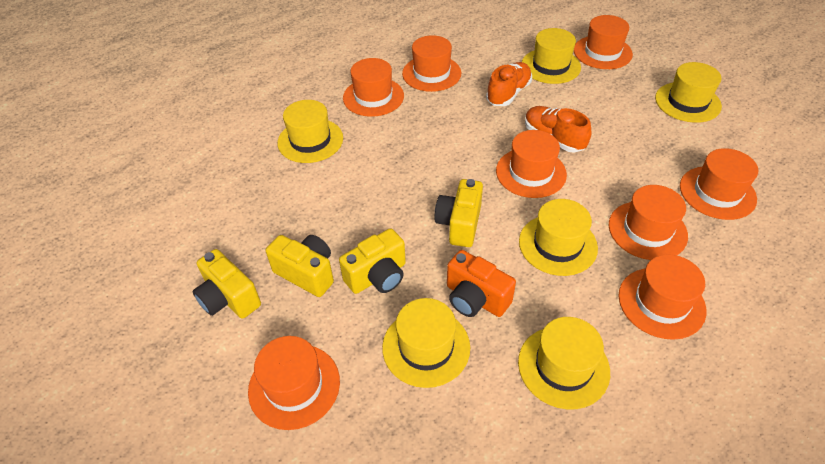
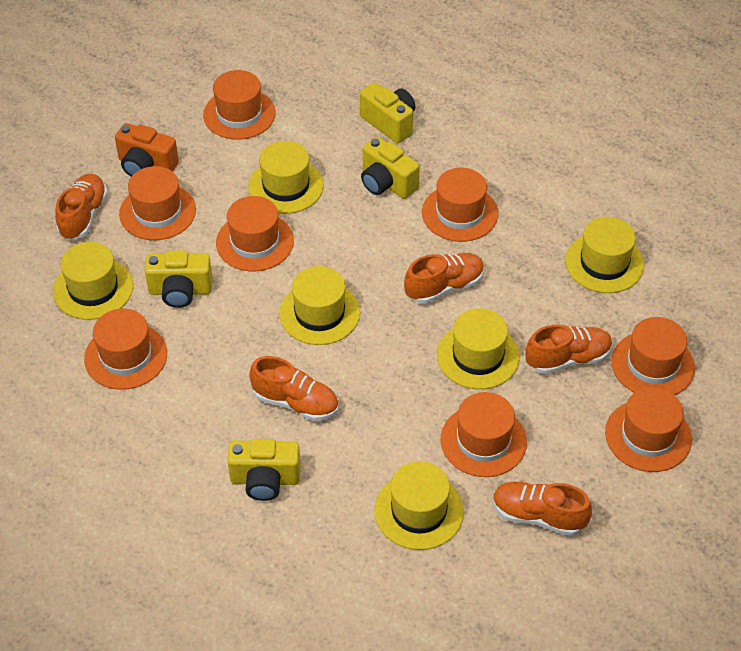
orange shoe: 2 -> 5

